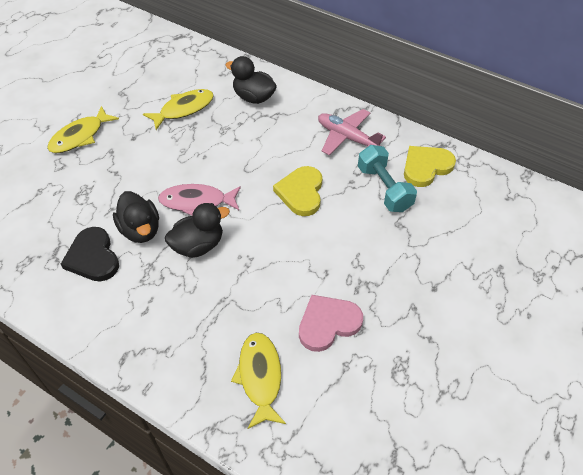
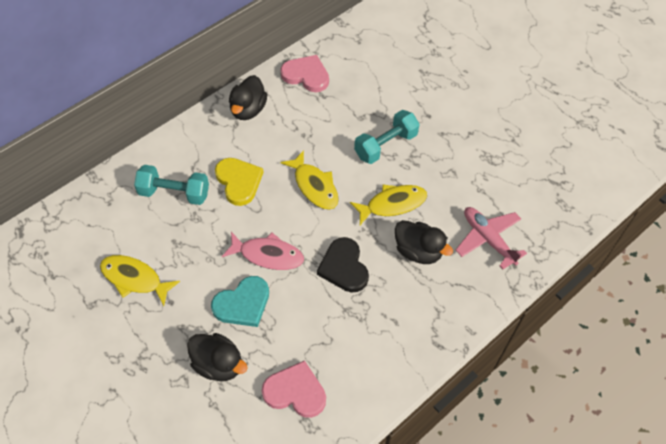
pink heart: 1 -> 2
turquoise dumbbell: 1 -> 2
turquoise heart: 0 -> 1
yellow heart: 2 -> 1

